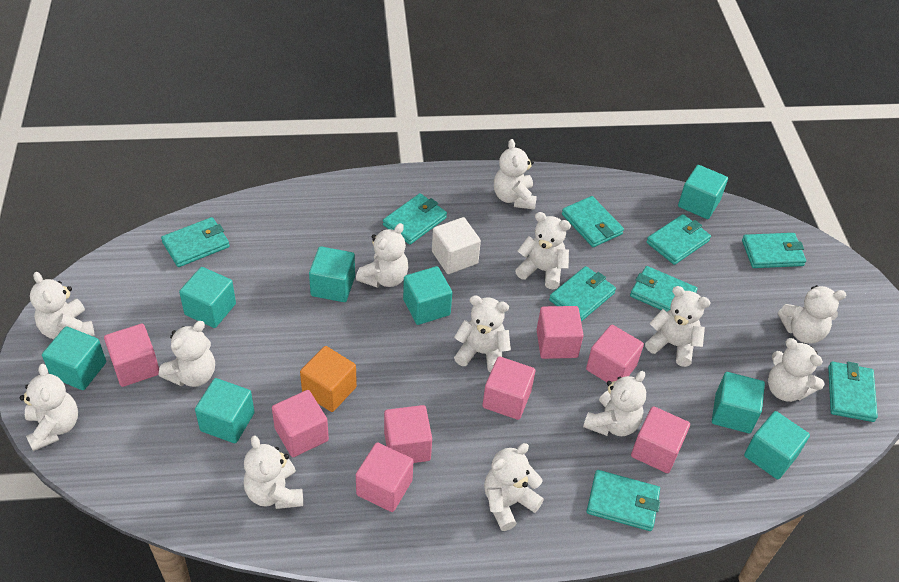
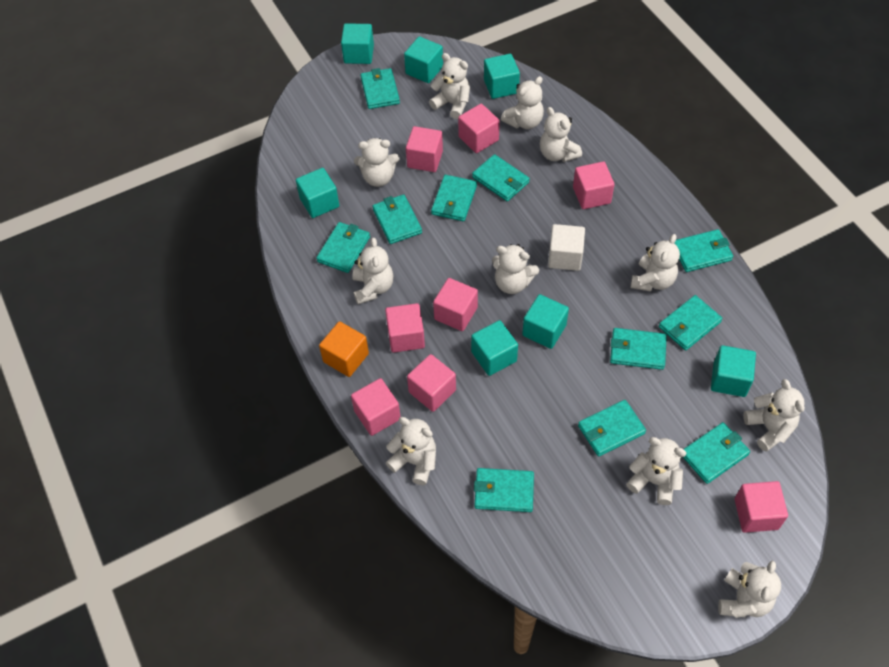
turquoise cube: 8 -> 7
turquoise wallet: 9 -> 11
white teddy bear: 13 -> 11

